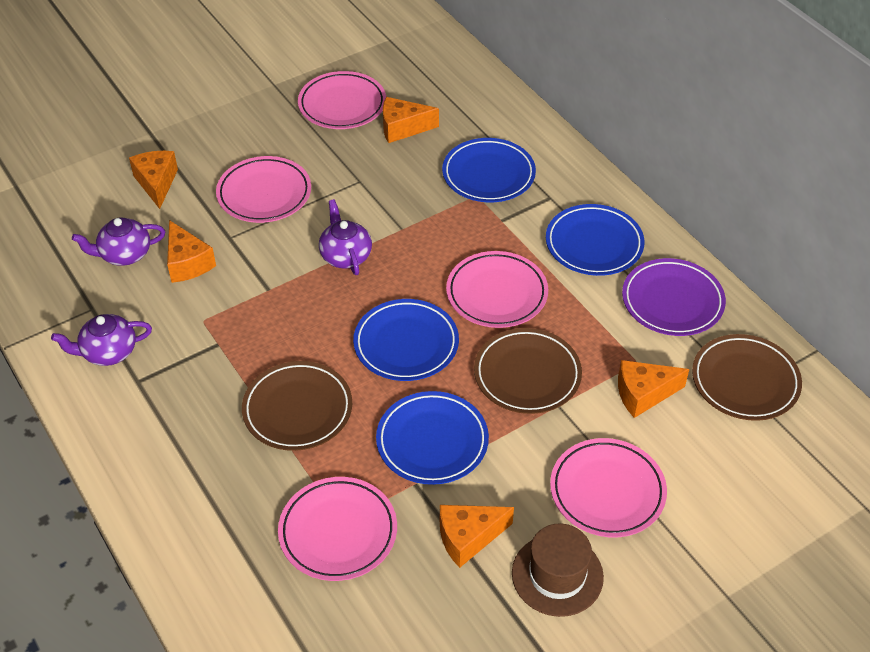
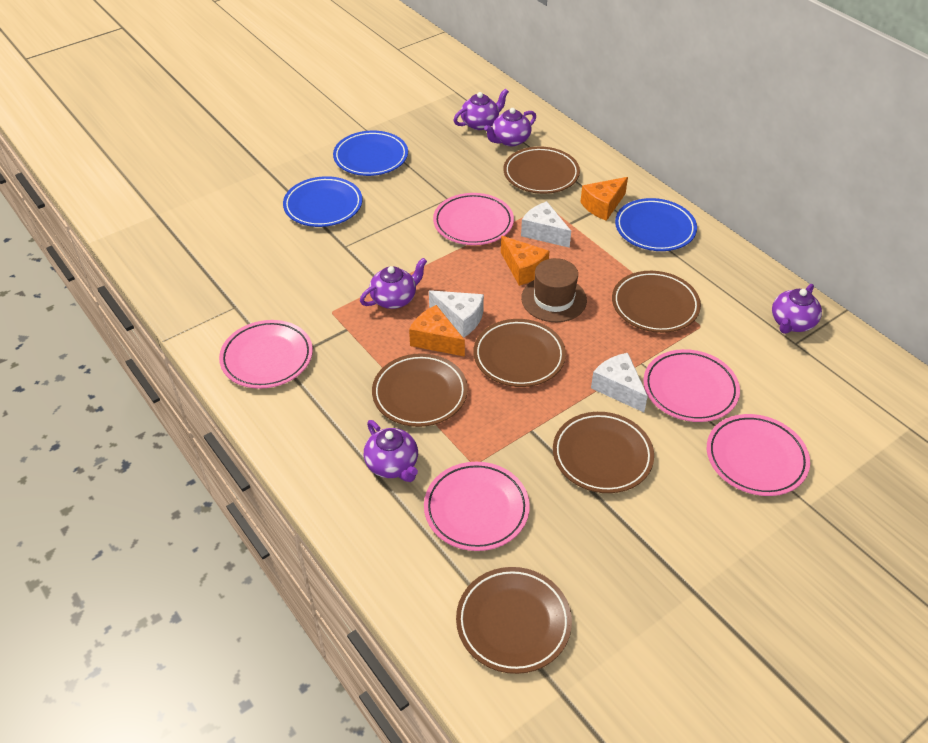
blue plate: 4 -> 3
brown plate: 3 -> 6
orange cheese: 5 -> 3
purple plate: 1 -> 0
purple teapot: 3 -> 5
white cheese: 0 -> 3

